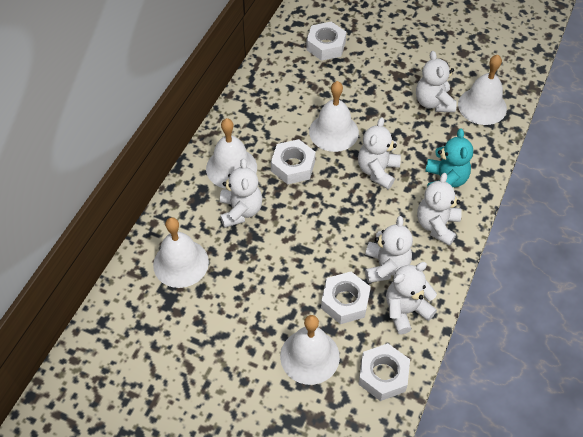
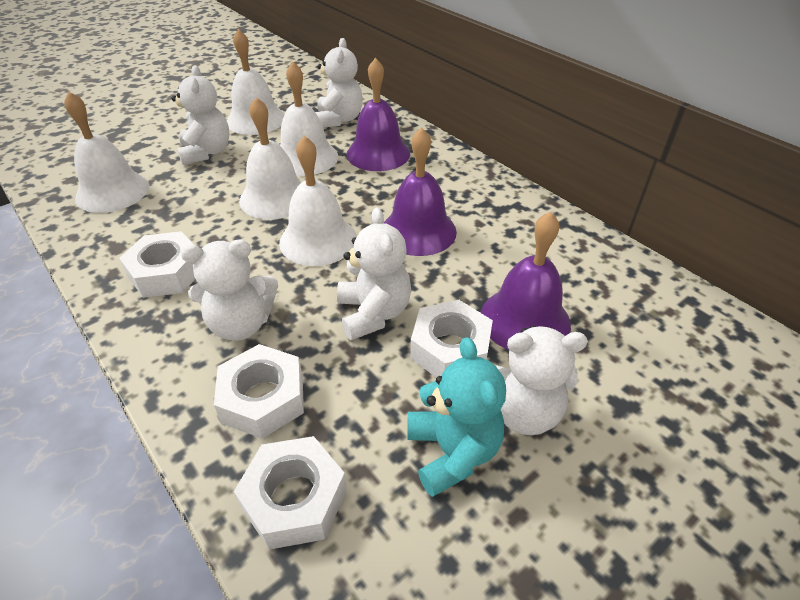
purple bell: 0 -> 3
white teddy bear: 6 -> 5

